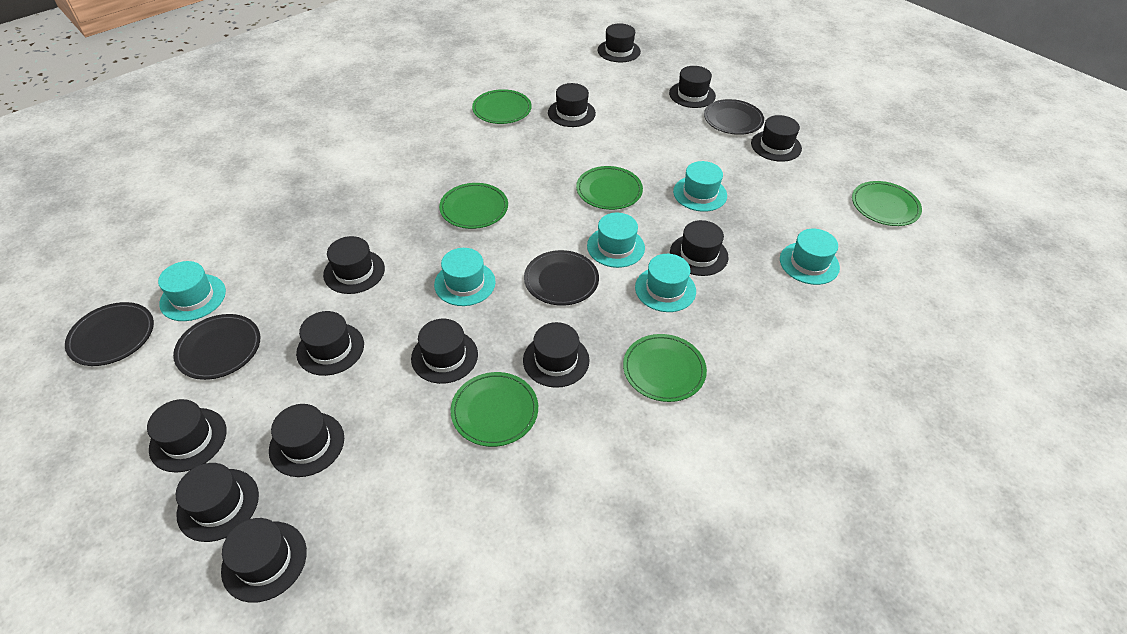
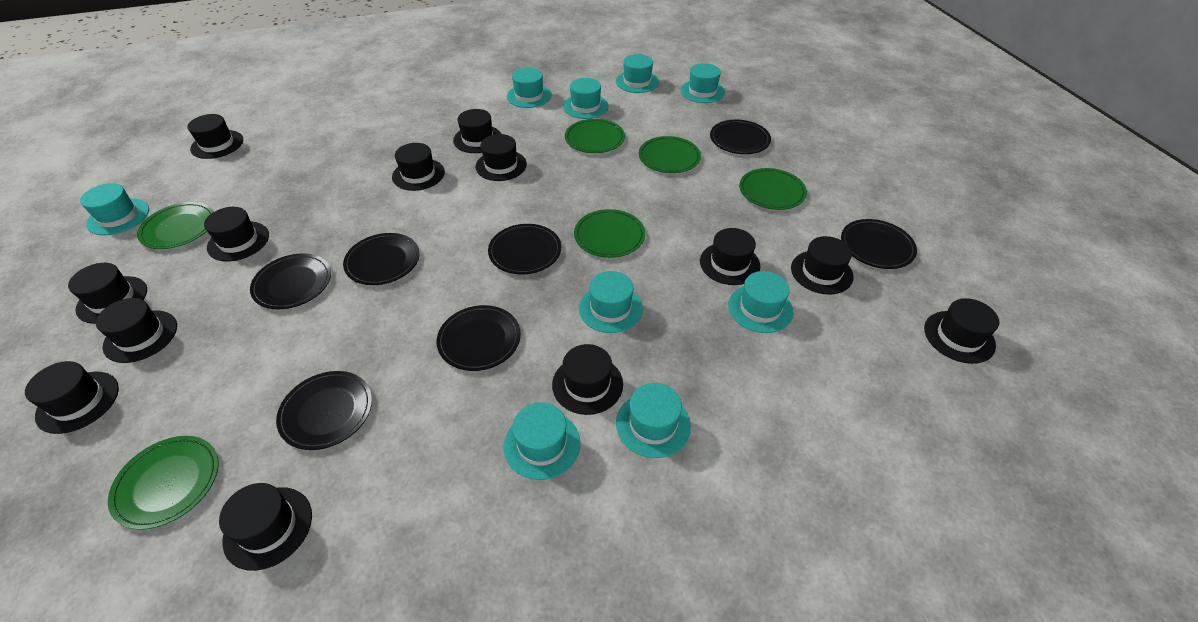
black plate: 4 -> 7
turquoise hat: 6 -> 9

